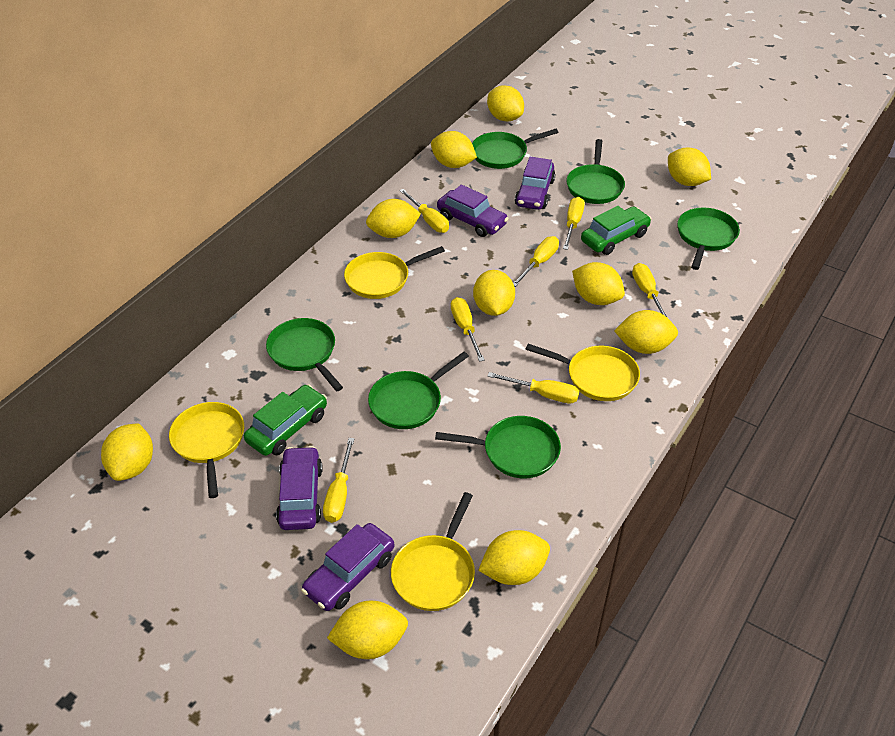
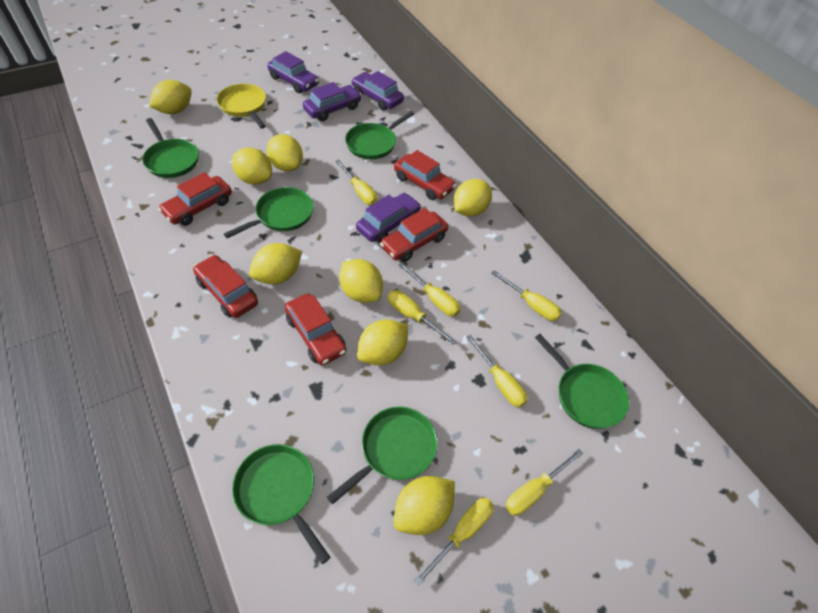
green car: 2 -> 0
red car: 0 -> 5
yellow lemon: 10 -> 8
yellow pan: 4 -> 1

